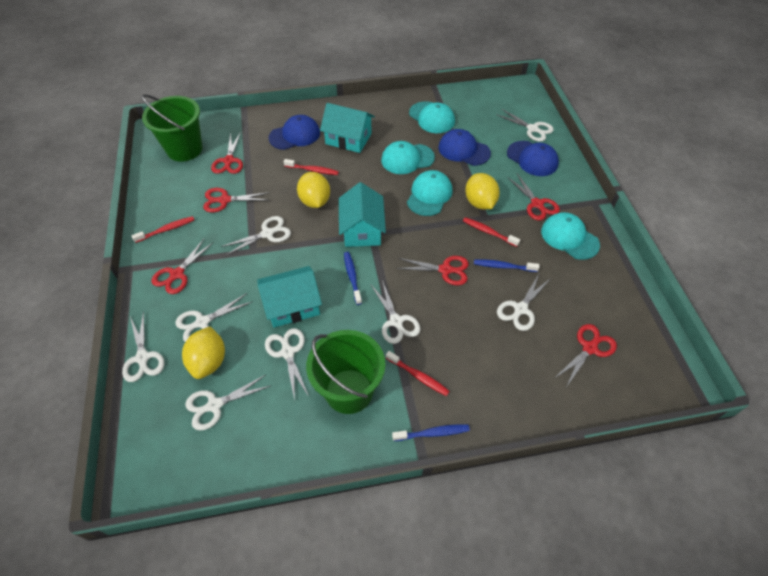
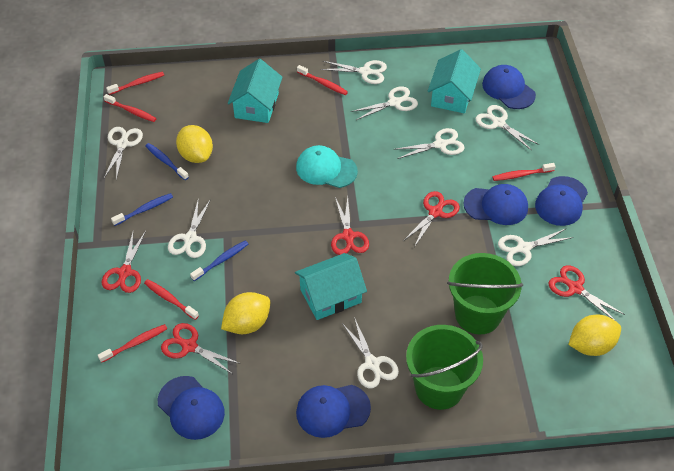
blue cap: 3 -> 5
red scissors: 6 -> 5
red toothbrush: 4 -> 6
turquoise cap: 4 -> 1

